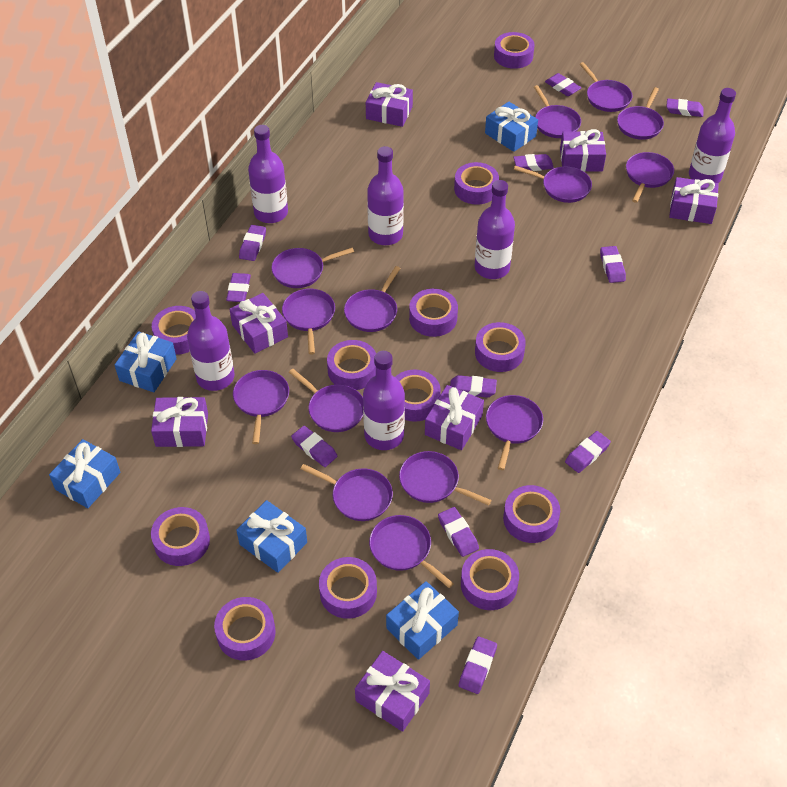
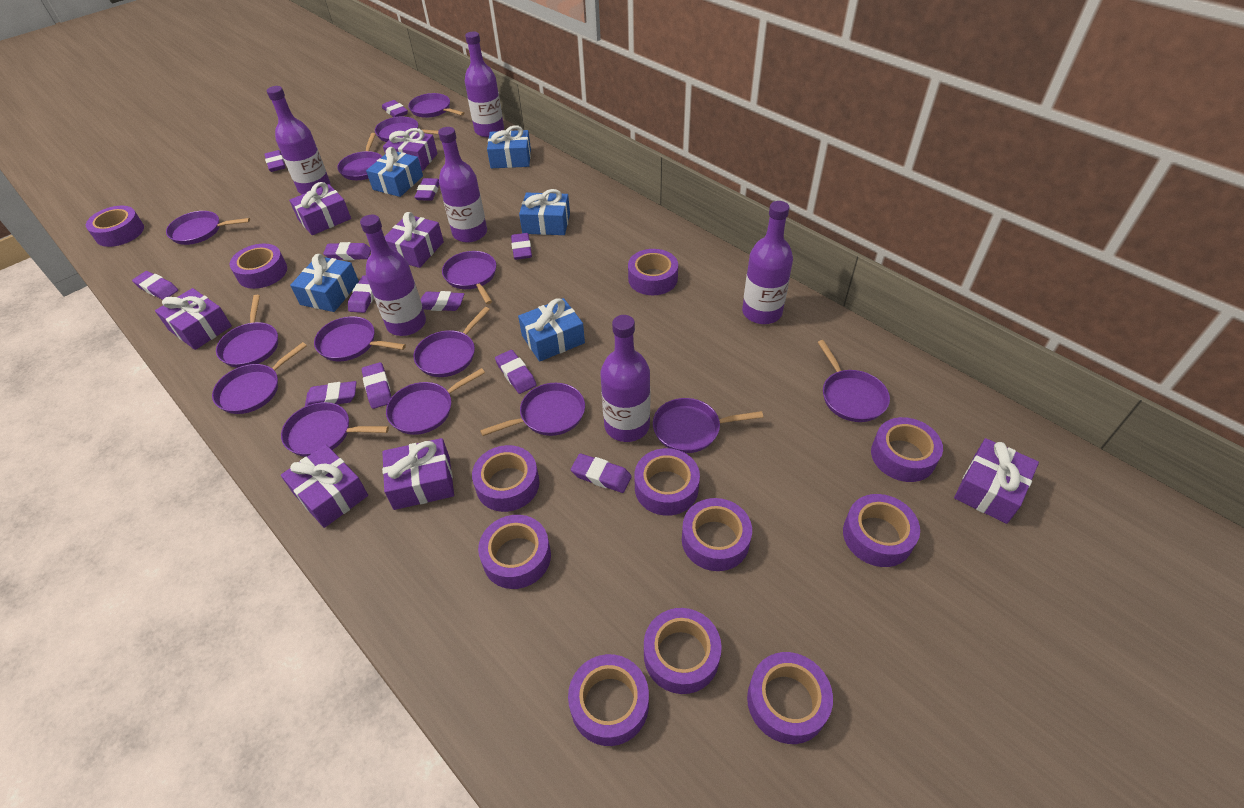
purple eraser: 11 -> 12

